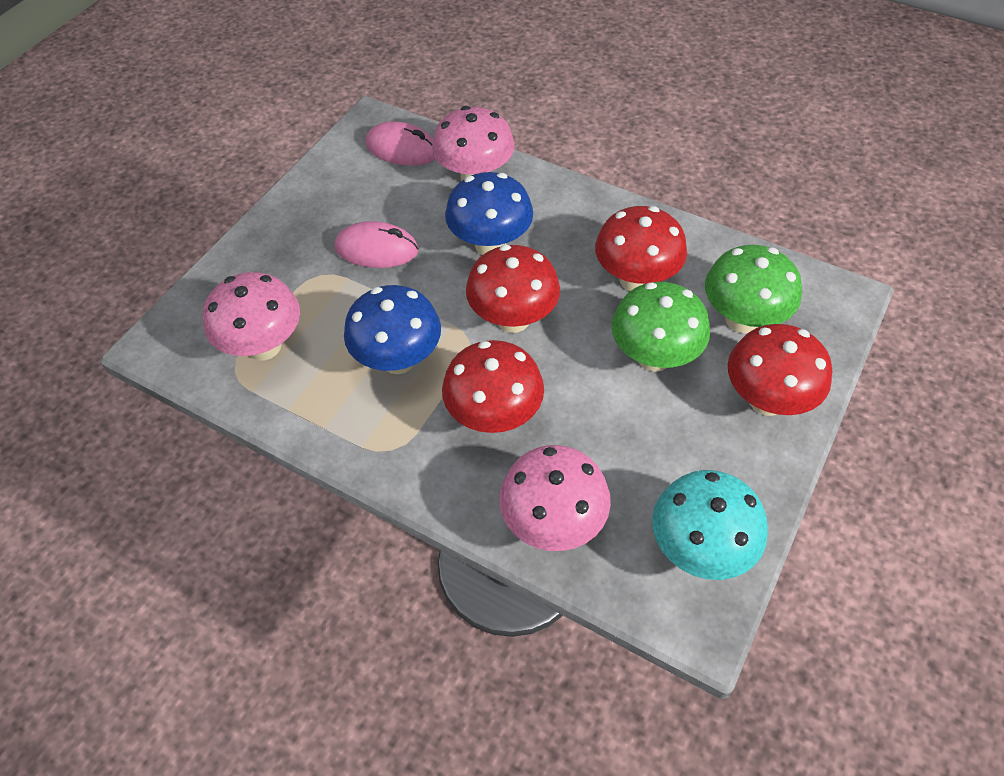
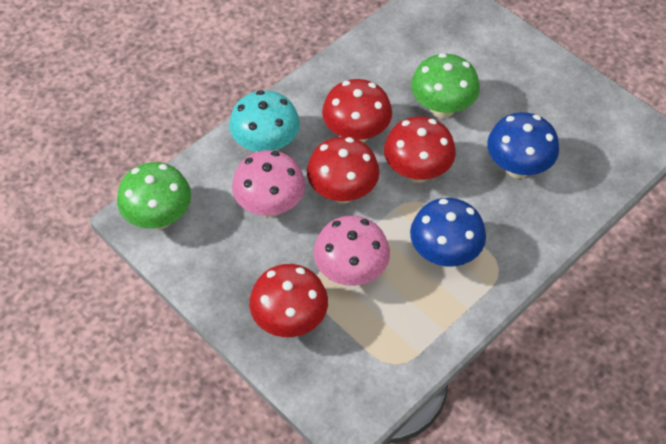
pink mouse: 2 -> 0
pink mushroom: 3 -> 2

